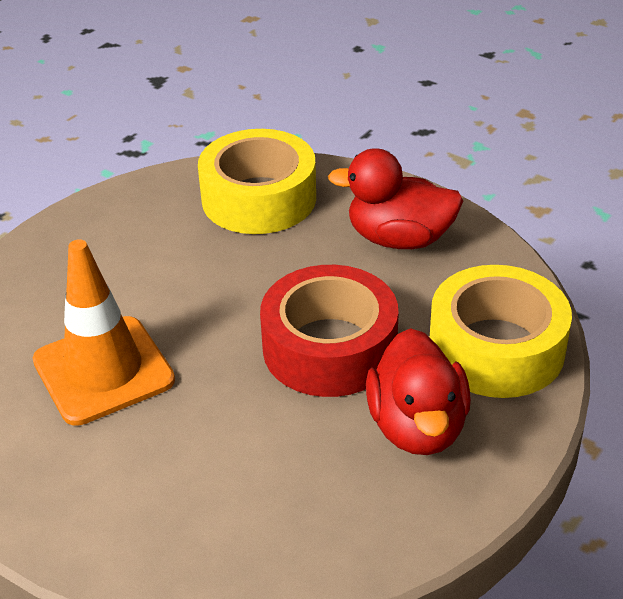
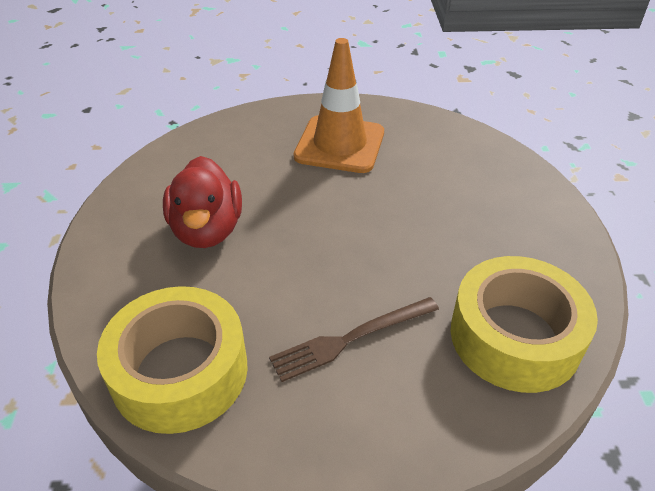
brown fork: 0 -> 1
red duck: 2 -> 1
red tape: 1 -> 0

